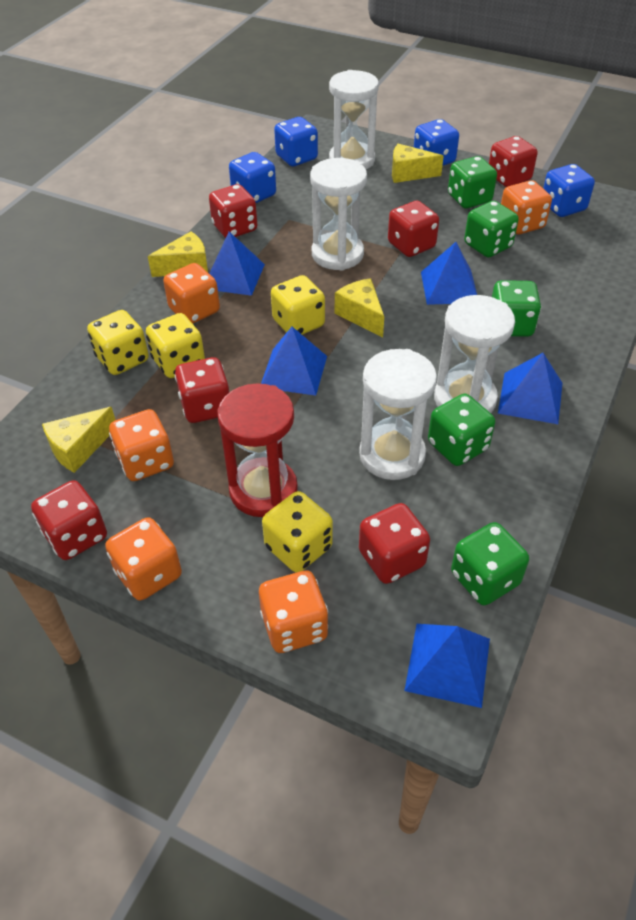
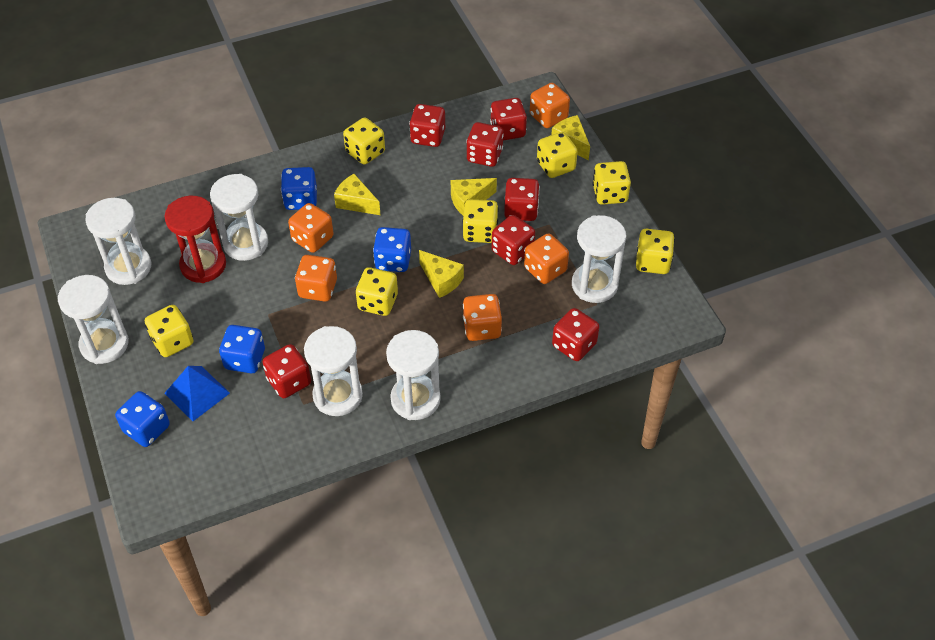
blue pyramid: 5 -> 1
green dice: 5 -> 0
red dice: 6 -> 7
white hourglass: 4 -> 6
yellow dice: 4 -> 7

